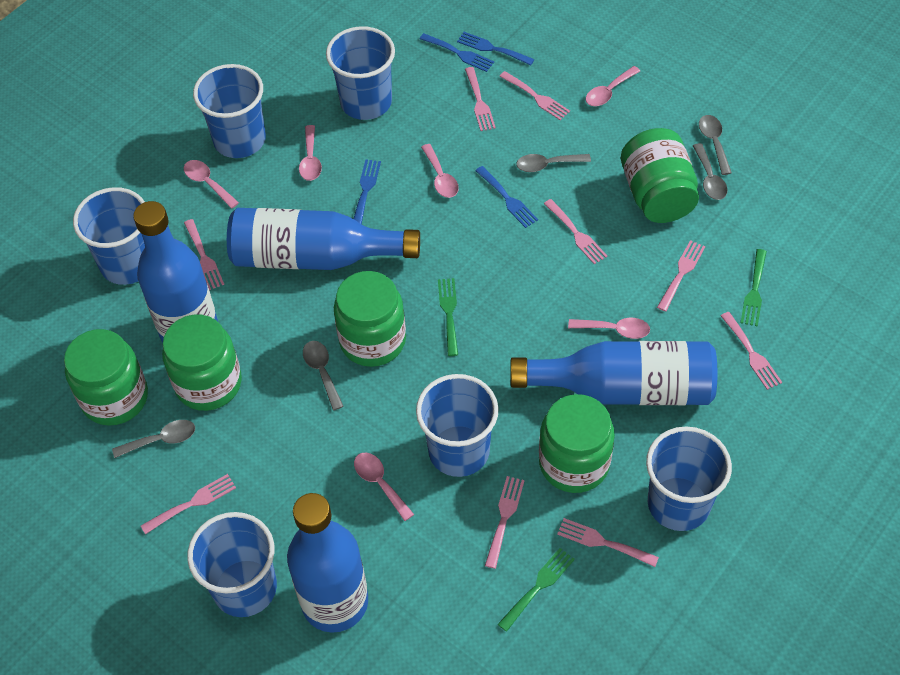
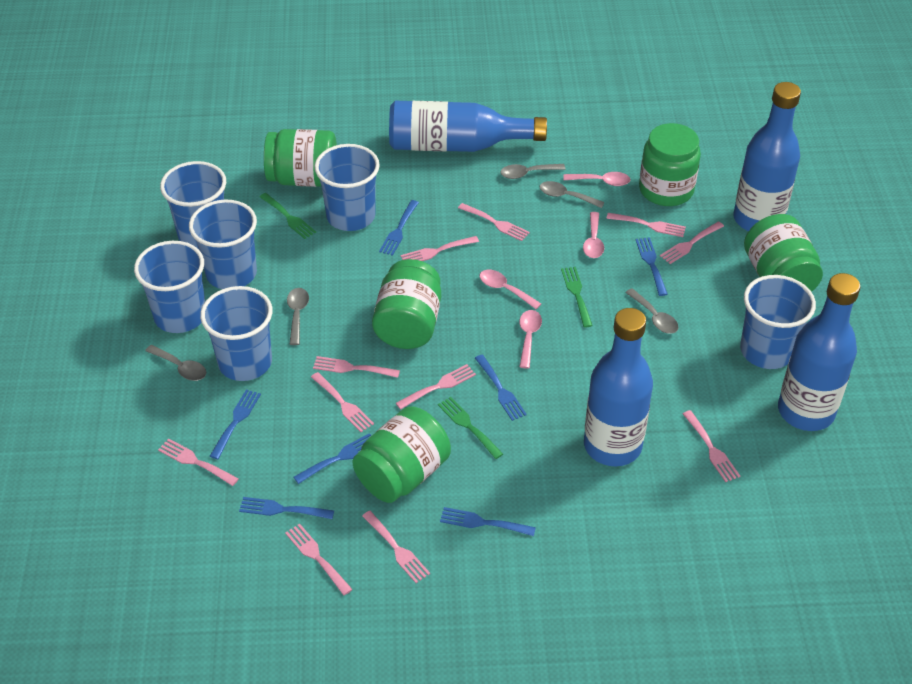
blue fork: 4 -> 7
pink fork: 9 -> 11
pink spoon: 6 -> 4

